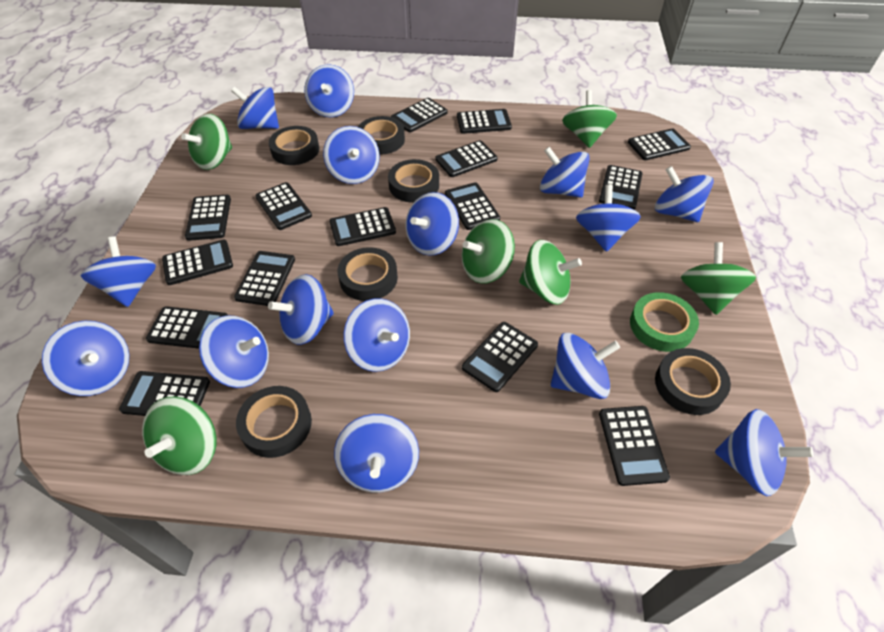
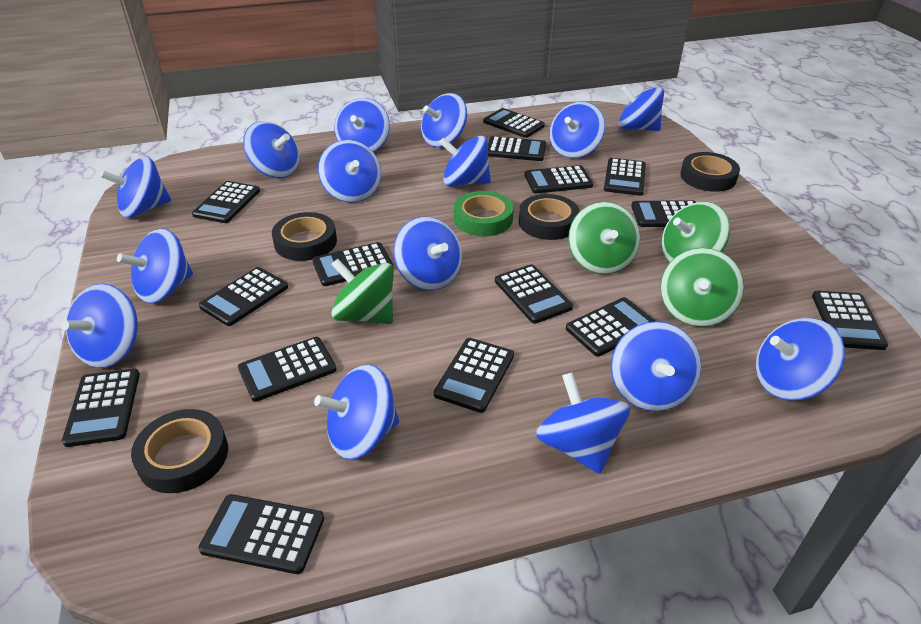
black tape: 6 -> 4
green spinning top: 6 -> 4

